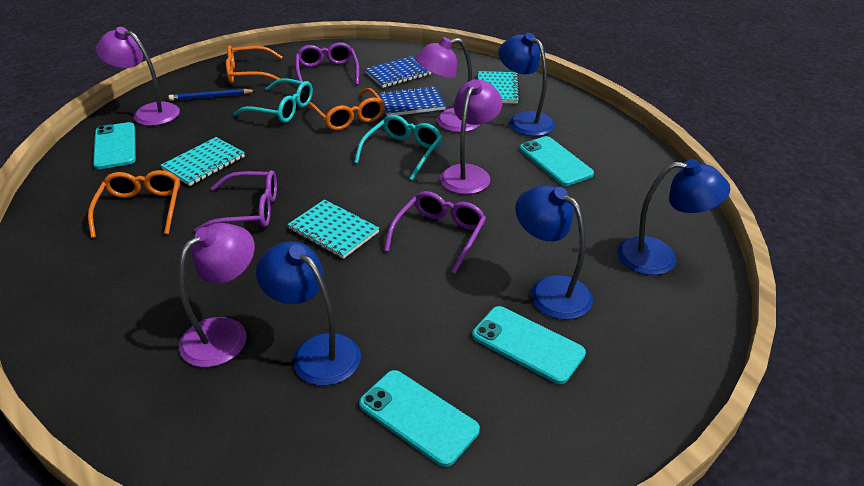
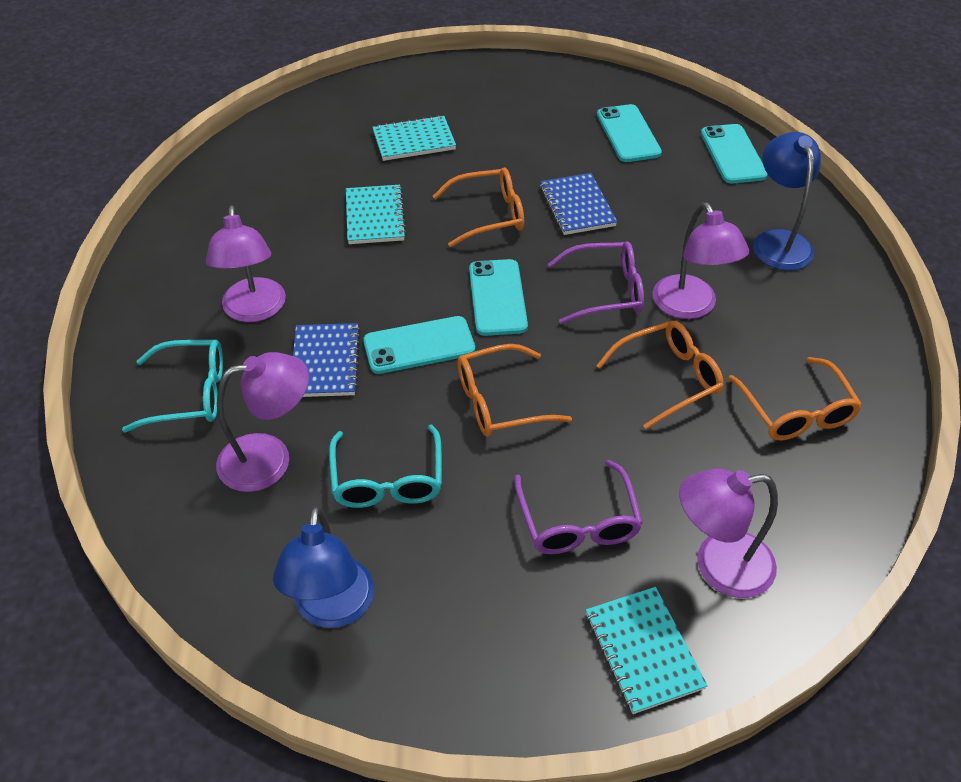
blue lamp: 4 -> 2
blue pencil: 1 -> 0
orange glasses: 3 -> 4
purple glasses: 3 -> 2

